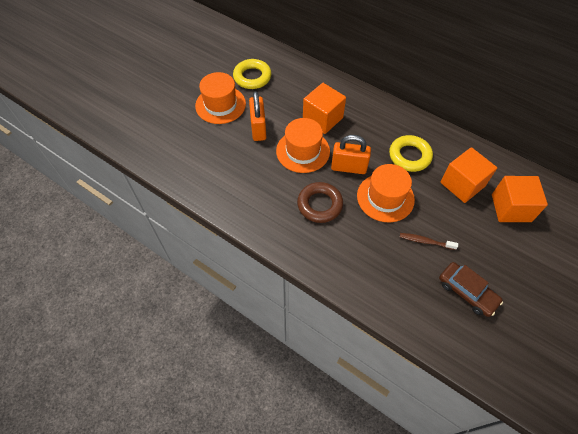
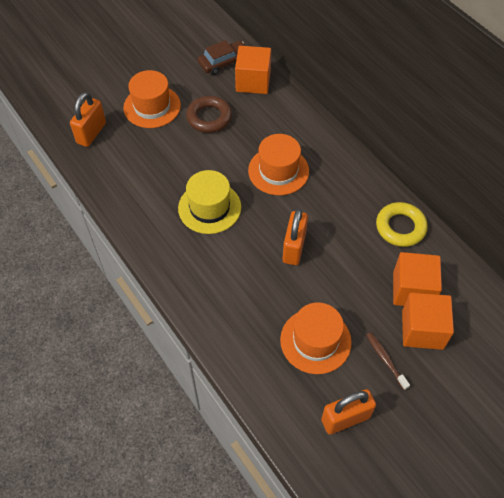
orange padlock: 2 -> 3
yellow hat: 0 -> 1
yellow ring: 2 -> 1

